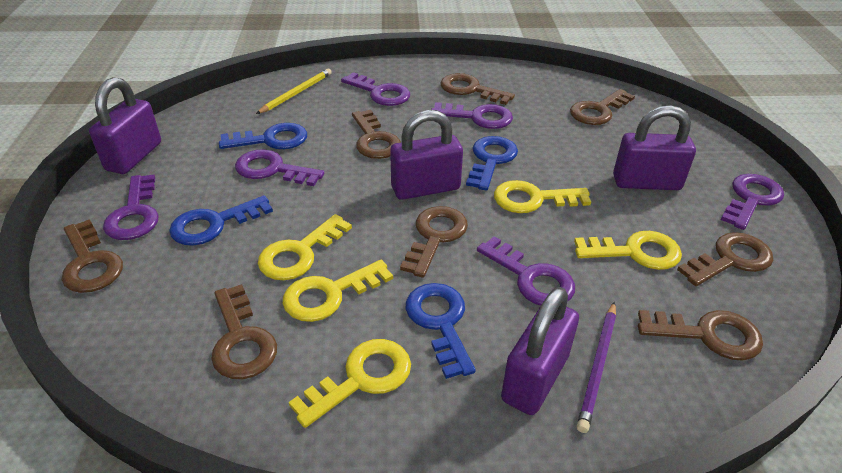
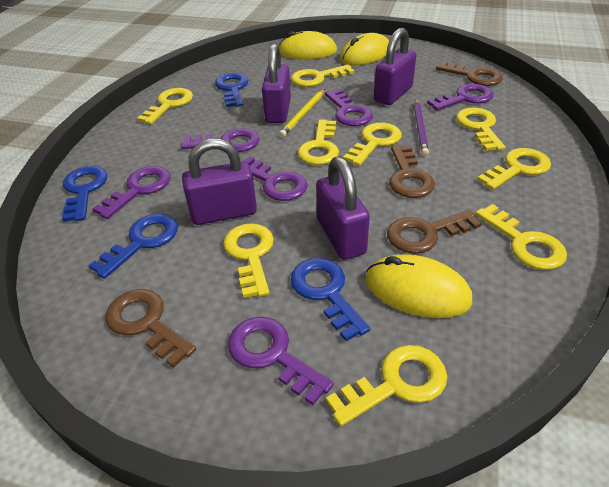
brown key: 8 -> 4
yellow key: 5 -> 9
yellow mouse: 0 -> 3

